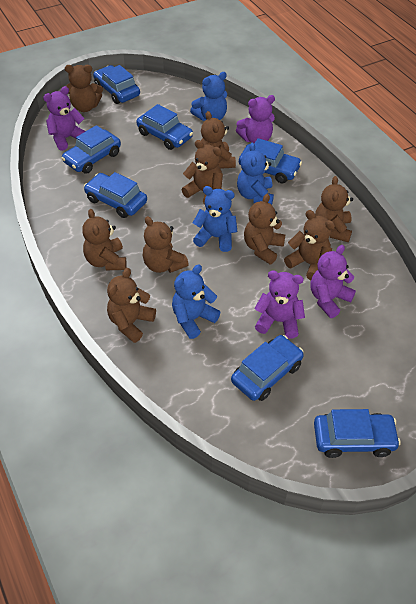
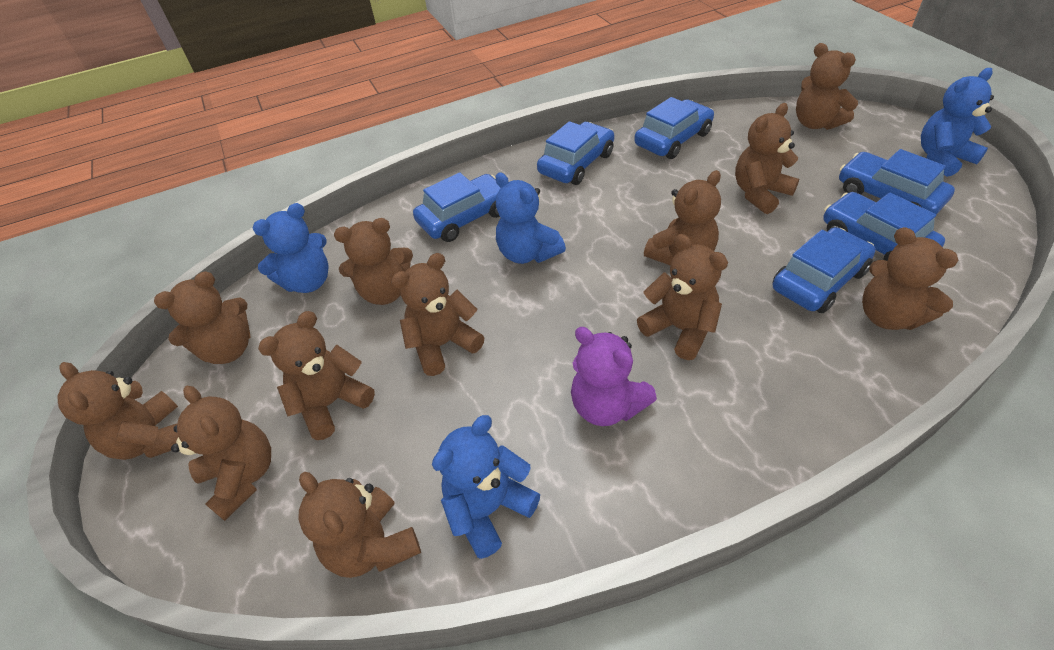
blue car: 7 -> 6
brown teddy bear: 9 -> 12
purple teddy bear: 4 -> 1

